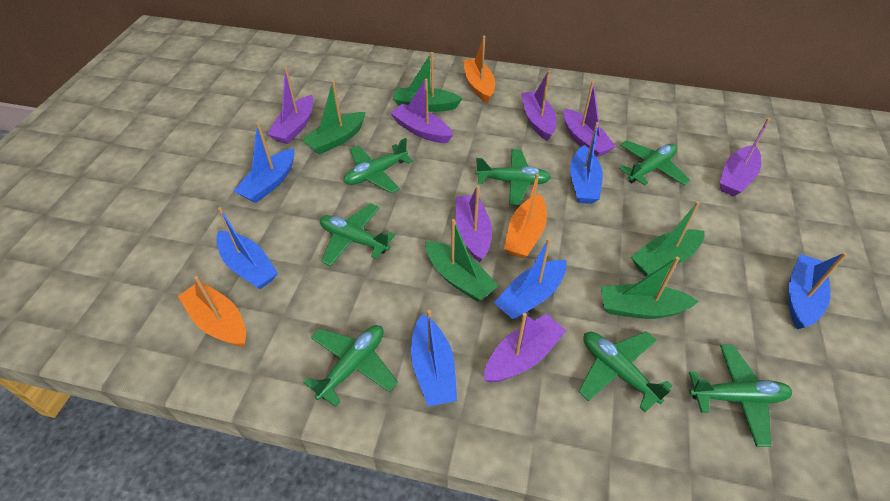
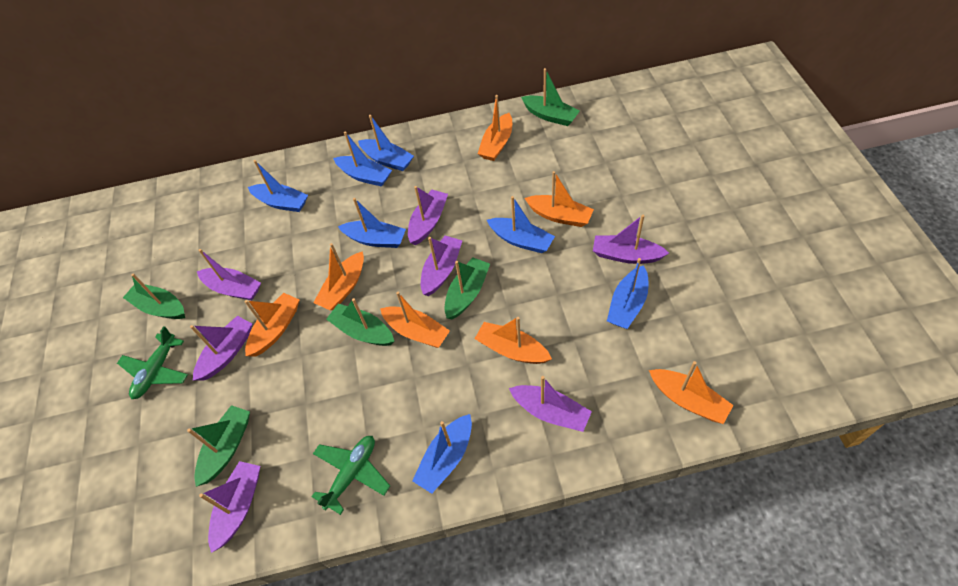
blue boat: 6 -> 7
green plane: 7 -> 2
orange boat: 3 -> 7

